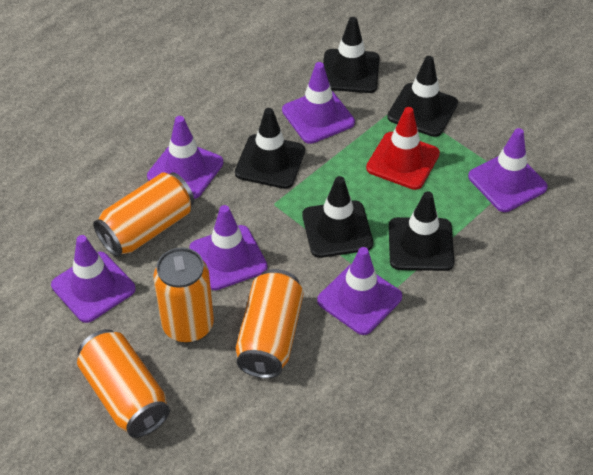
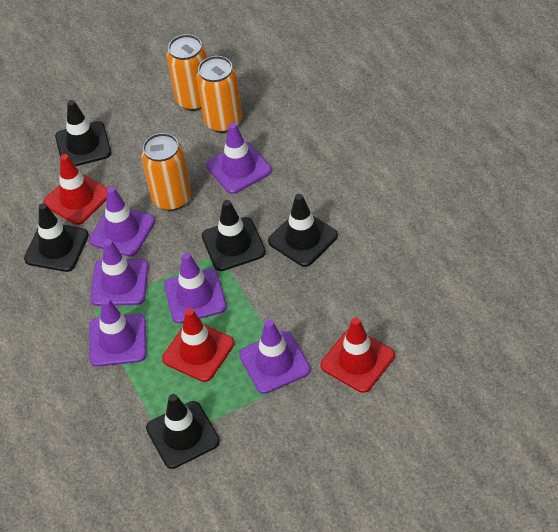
orange can: 4 -> 3
red traffic cone: 1 -> 3

